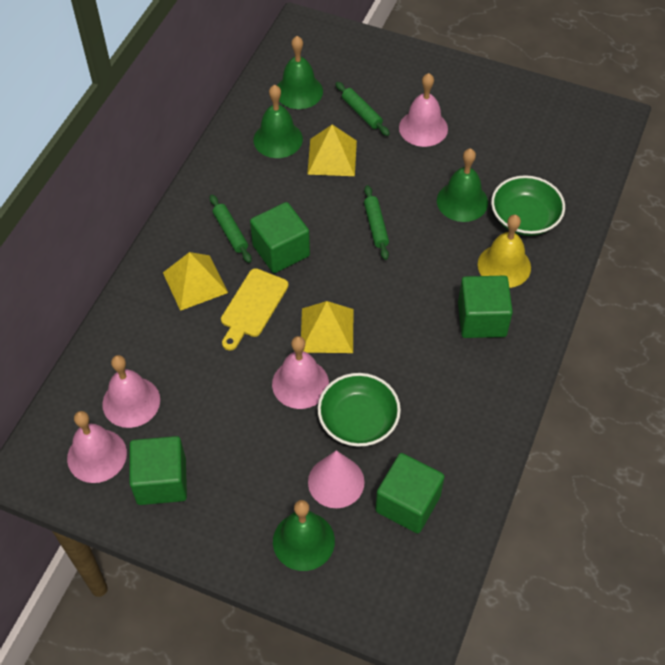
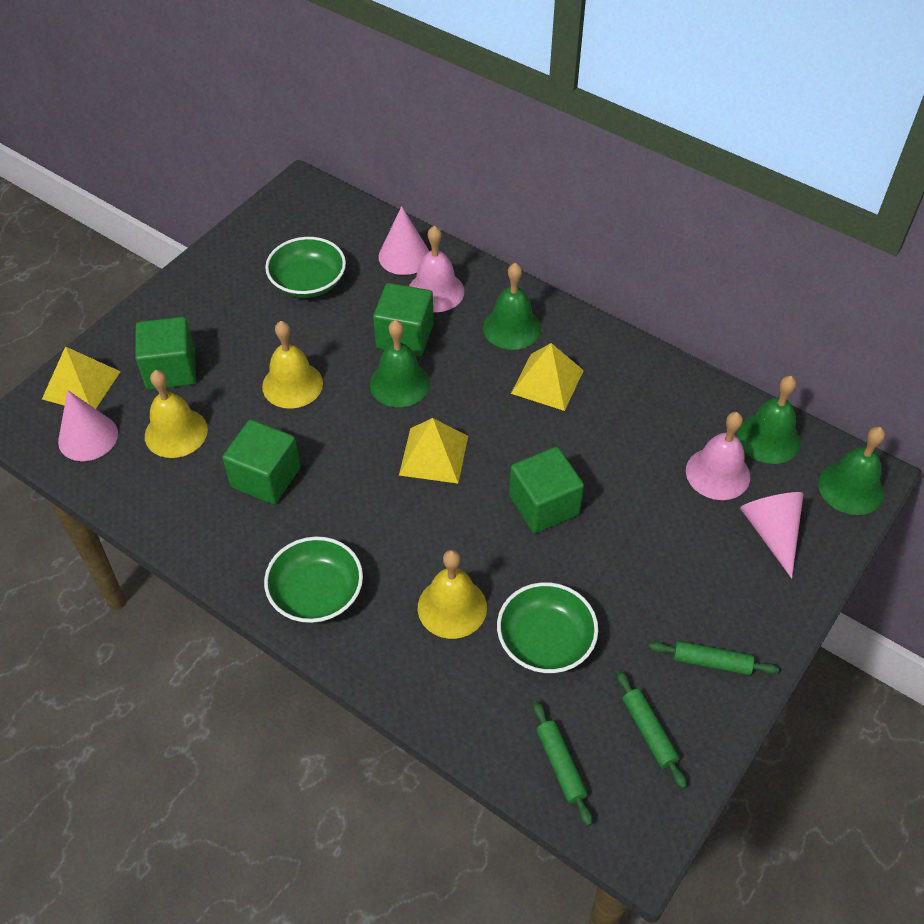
green bowl: 2 -> 3
pink bell: 4 -> 2
pink cone: 1 -> 3
yellow bell: 1 -> 3
yellow cutting board: 1 -> 0

